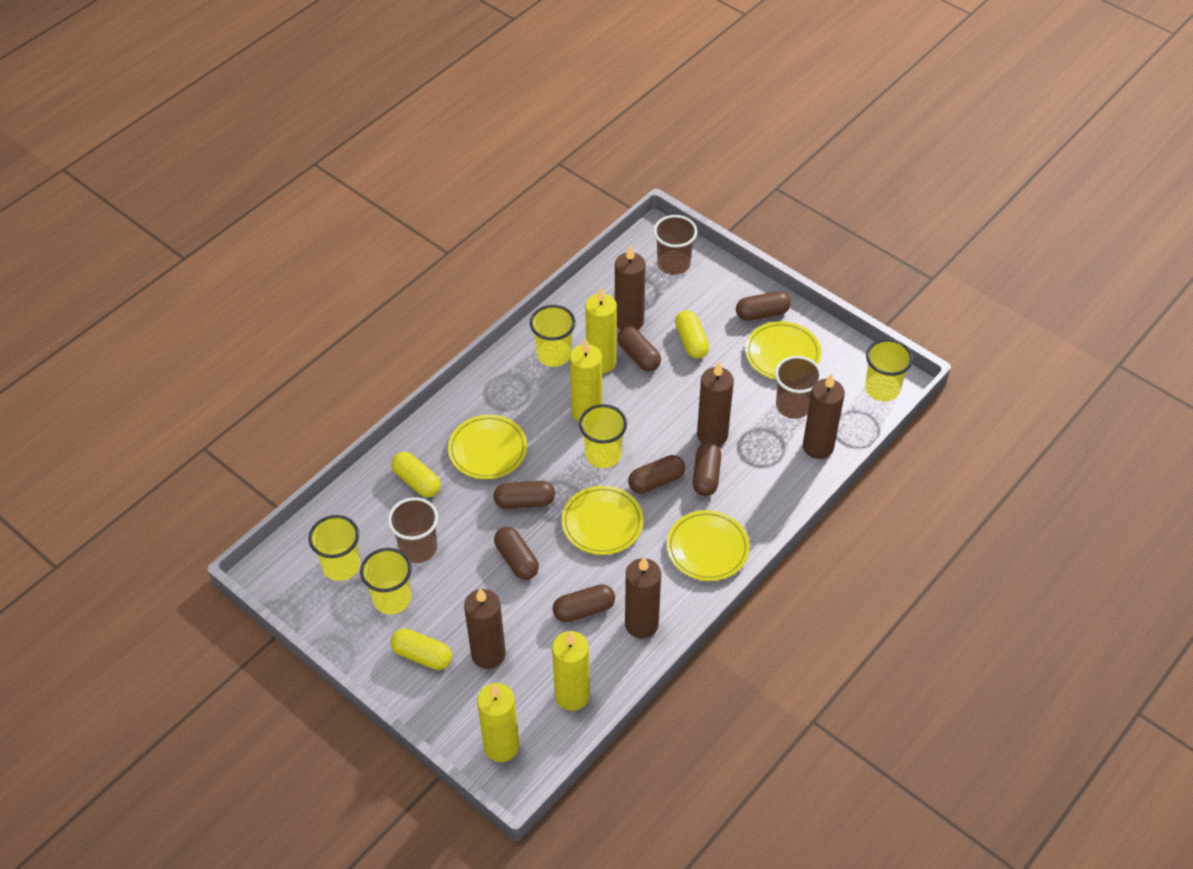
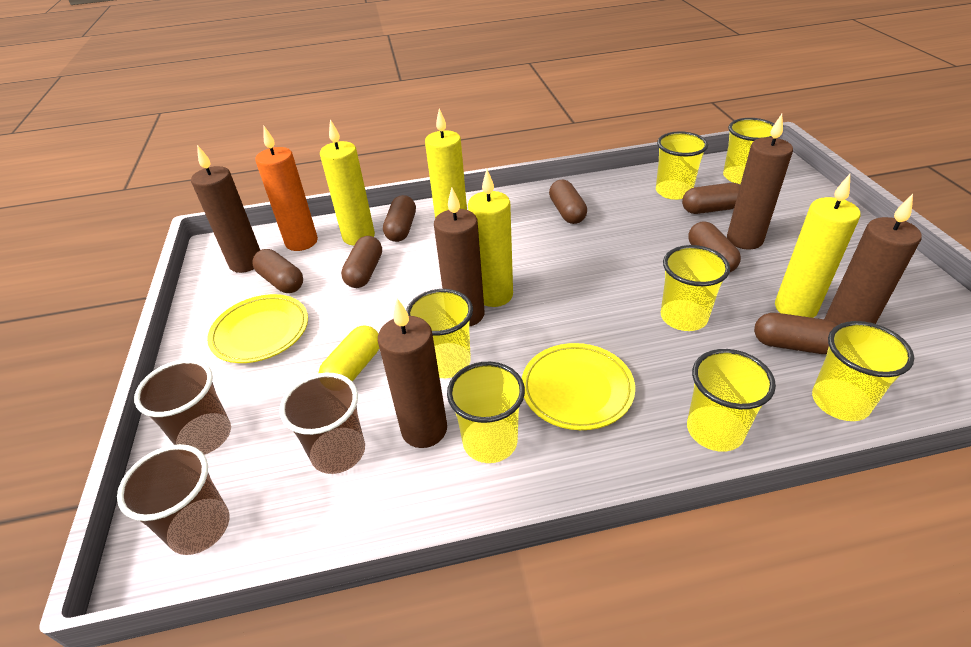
orange candle: 0 -> 1
yellow capsule: 3 -> 1
yellow cup: 5 -> 7
yellow plate: 4 -> 2

